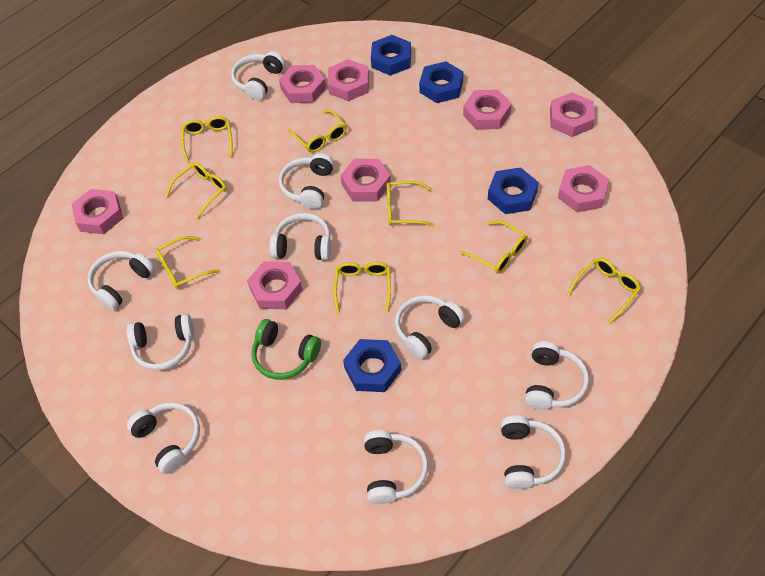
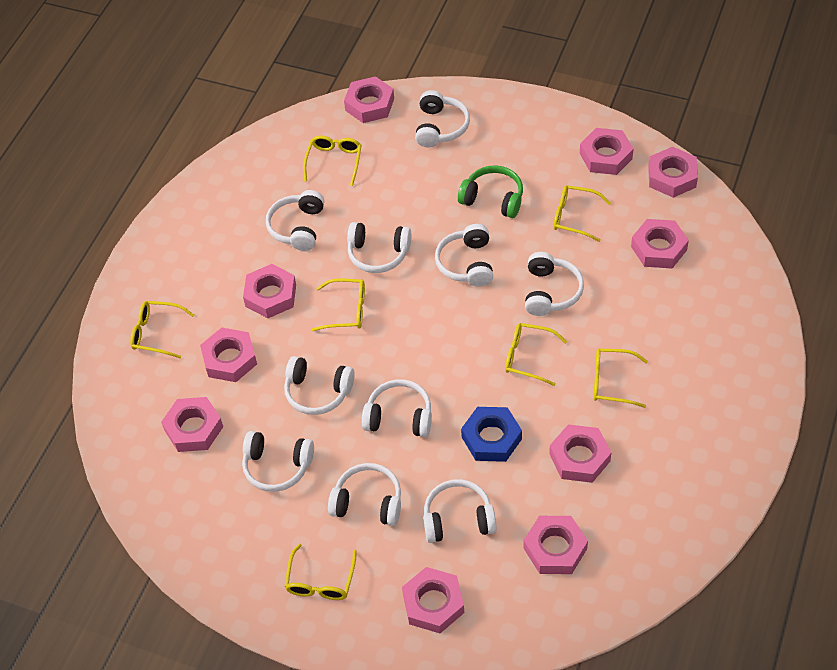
blue nut: 4 -> 1
pink nut: 8 -> 10
yellow glasses: 8 -> 7

